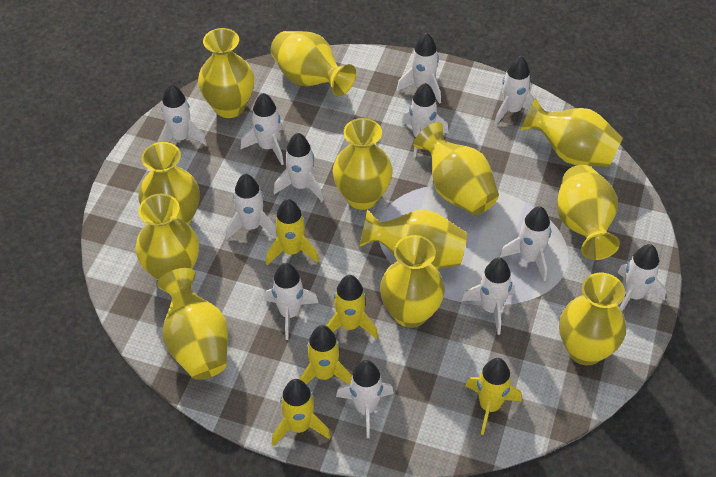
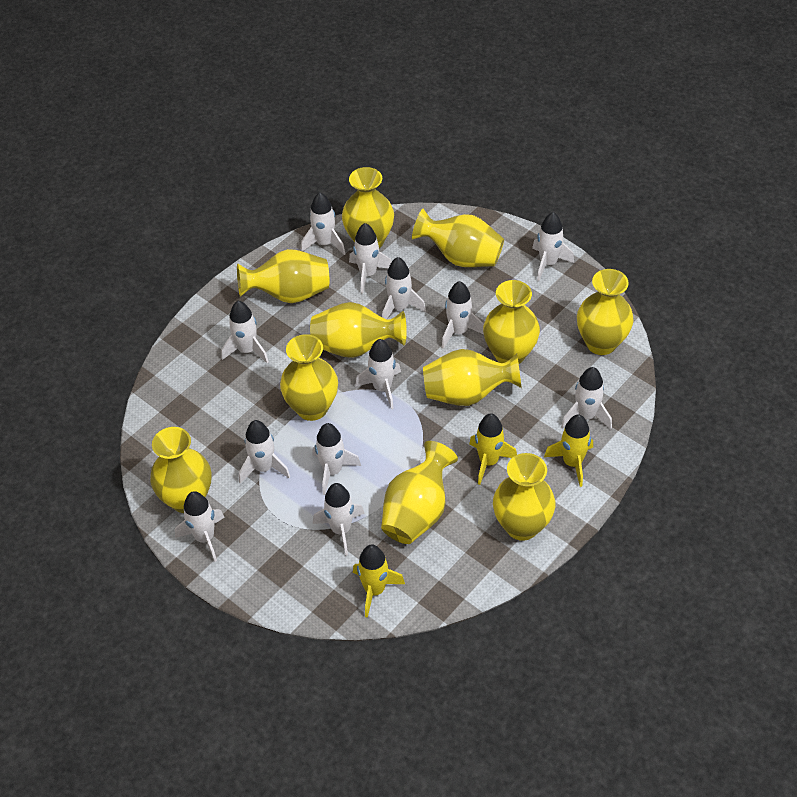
yellow rocket: 5 -> 3
yellow vase: 12 -> 11

